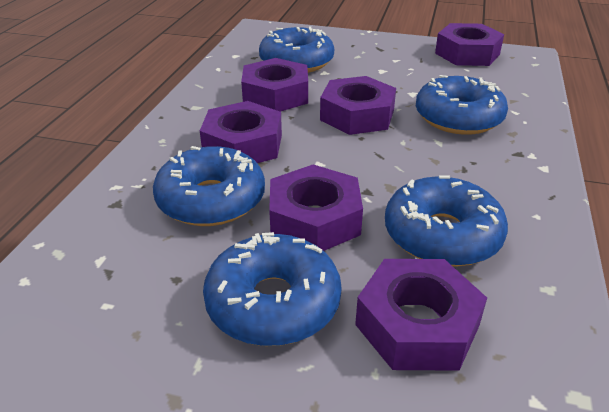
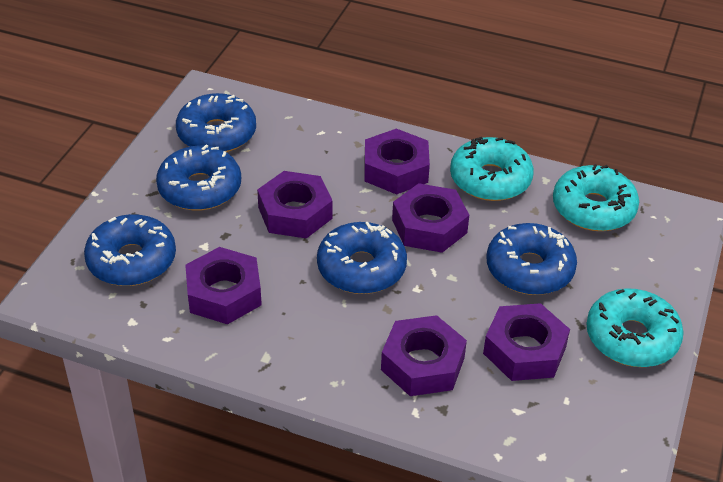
turquoise donut: 0 -> 3

